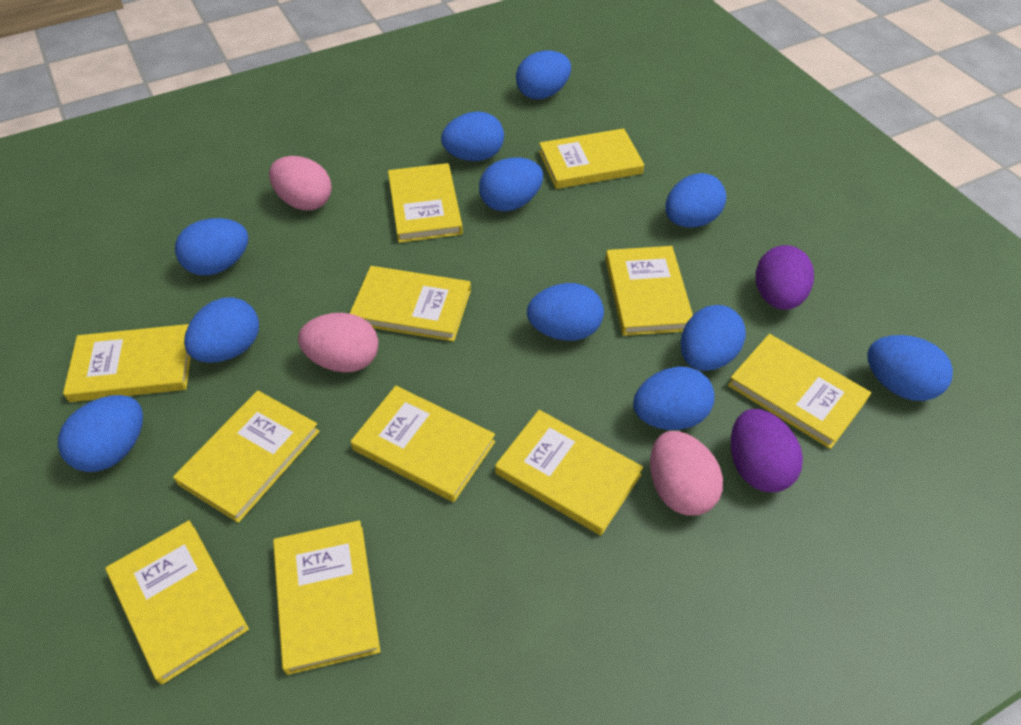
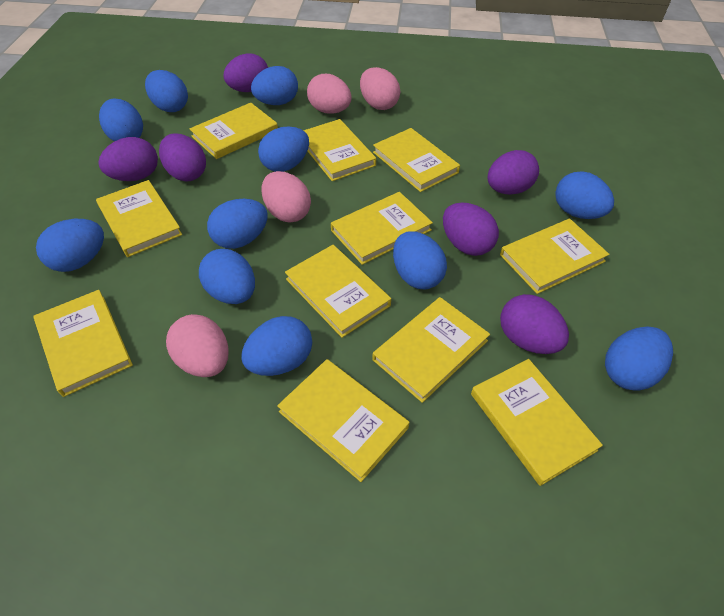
pink egg: 3 -> 4
purple egg: 2 -> 6

